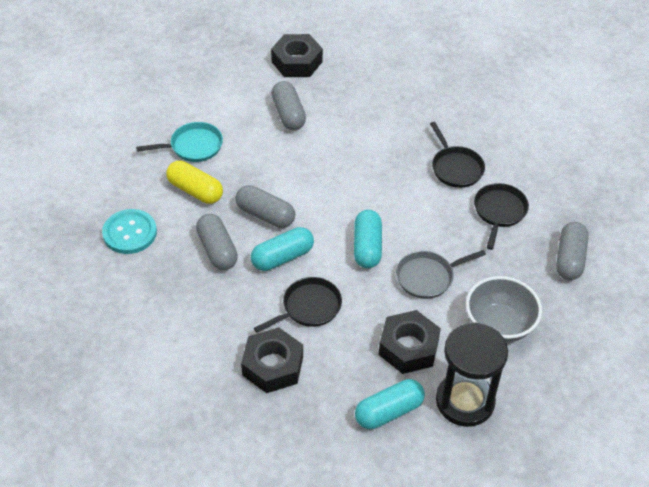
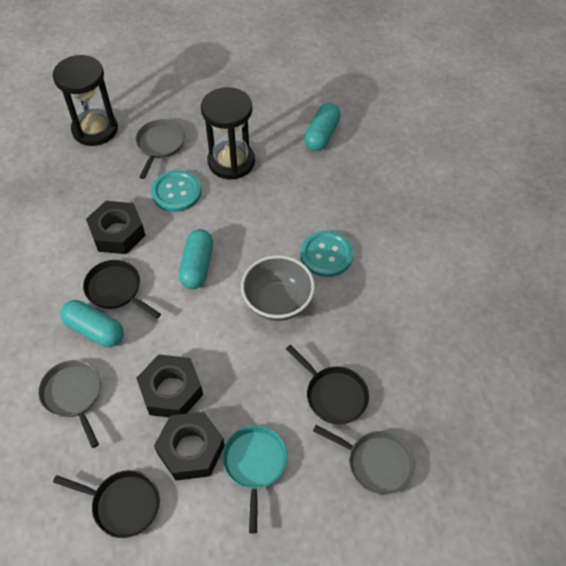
black hourglass: 1 -> 2
grey capsule: 4 -> 0
grey pan: 1 -> 3
turquoise button: 1 -> 2
yellow capsule: 1 -> 0

